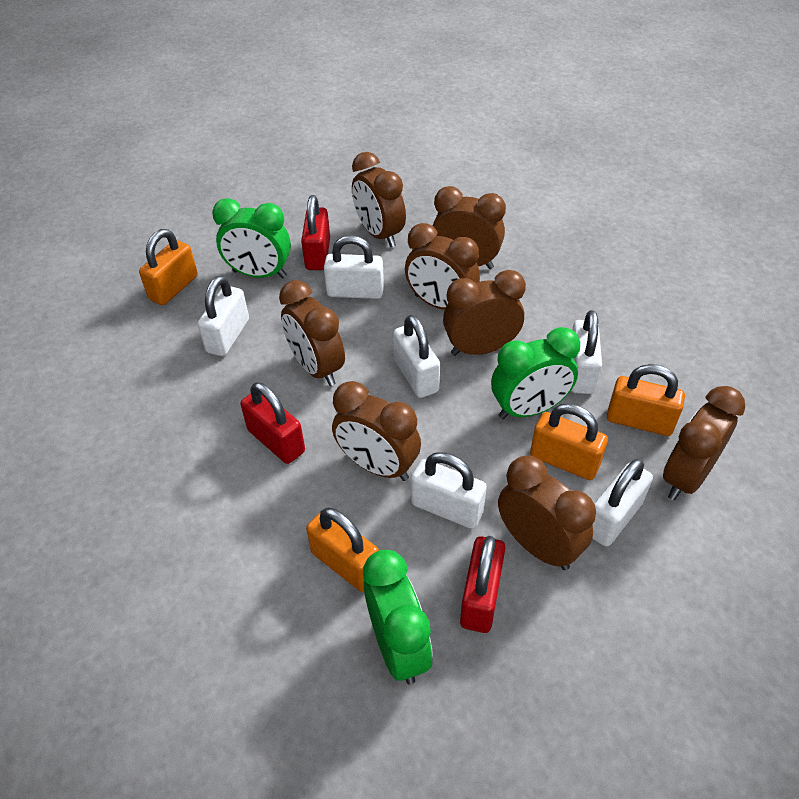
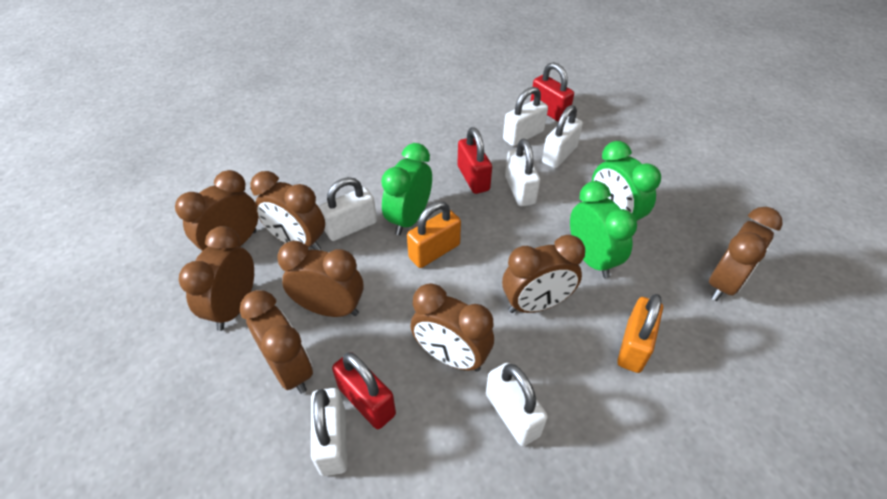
orange padlock: 4 -> 2

